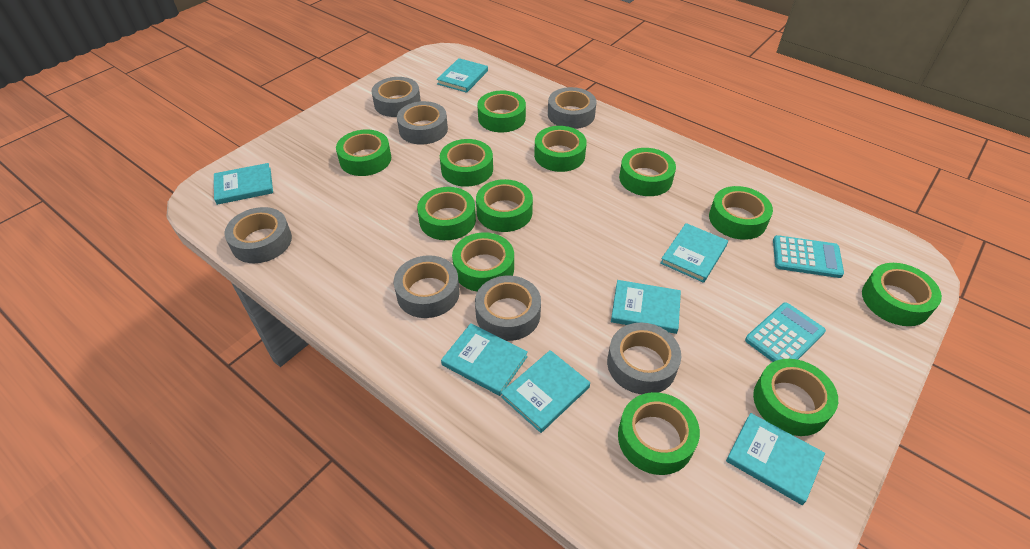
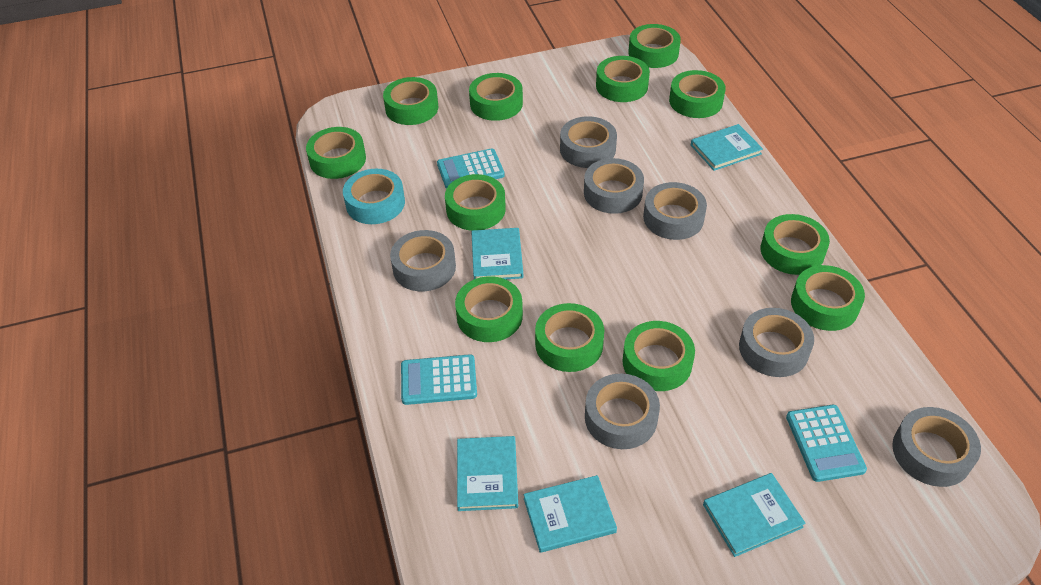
turquoise book: 7 -> 5
turquoise calculator: 2 -> 3
turquoise tape: 0 -> 1

